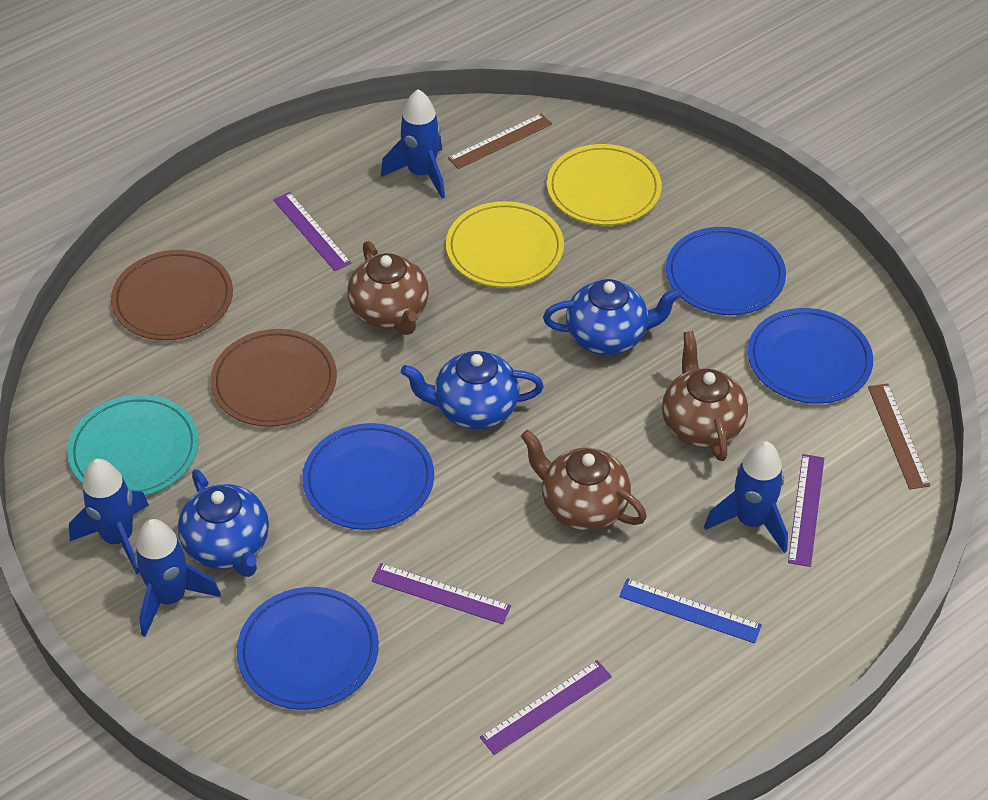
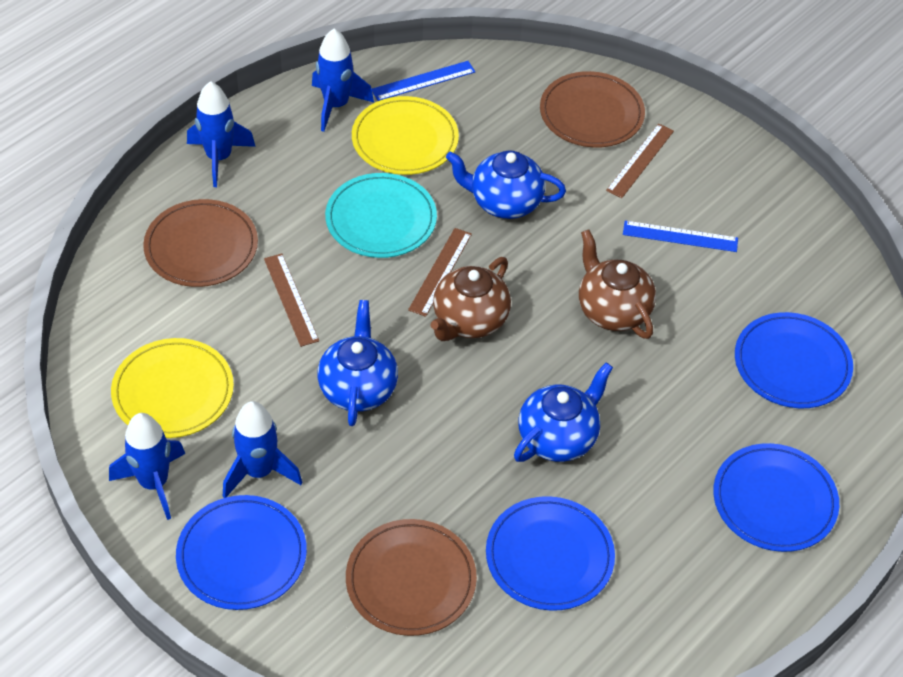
blue ruler: 1 -> 2
brown plate: 2 -> 3
brown ruler: 2 -> 3
brown teapot: 3 -> 2
purple ruler: 4 -> 0

